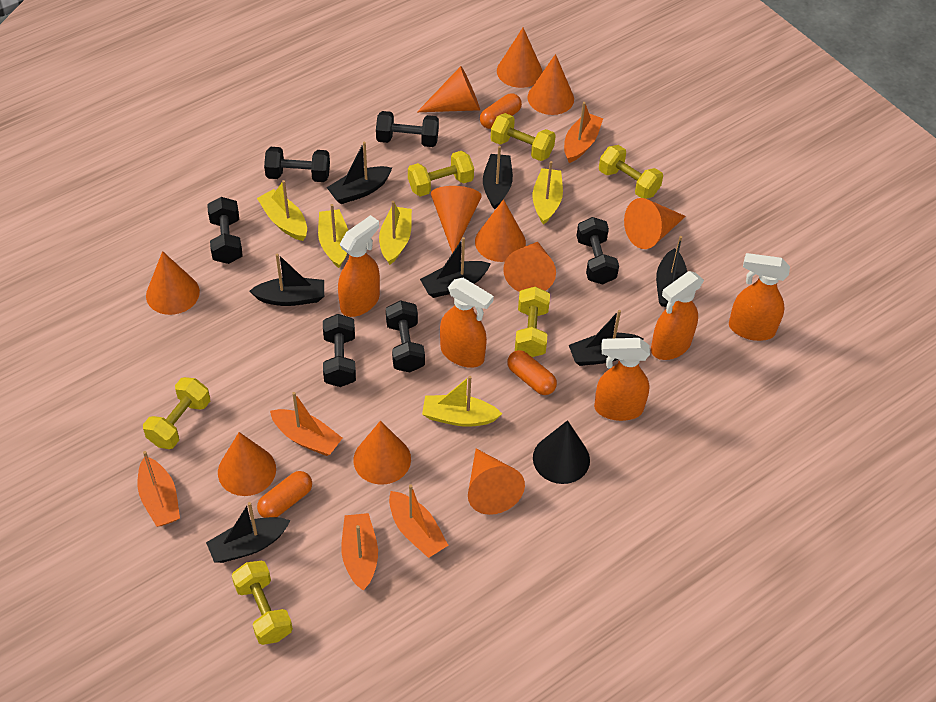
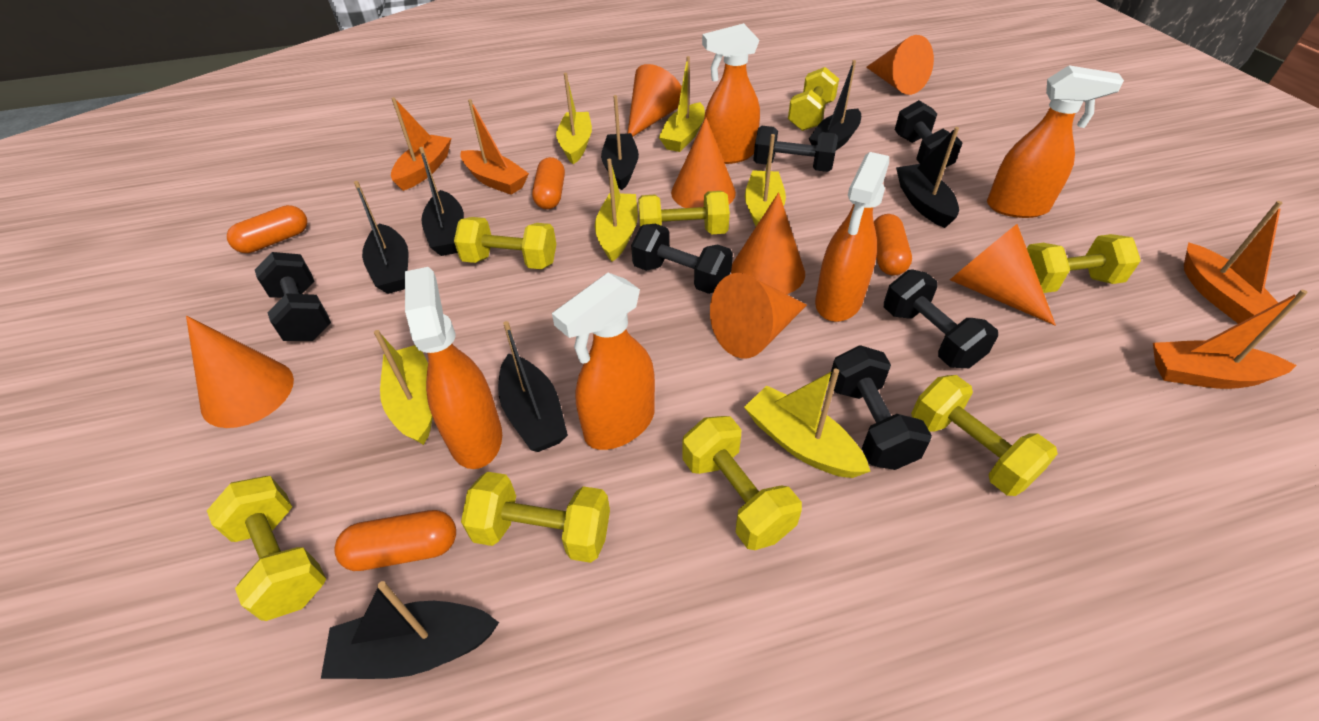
black cone: 1 -> 0
orange boat: 5 -> 4
orange capsule: 3 -> 4
orange cone: 11 -> 7
yellow boat: 5 -> 6
yellow dumbbell: 6 -> 8

